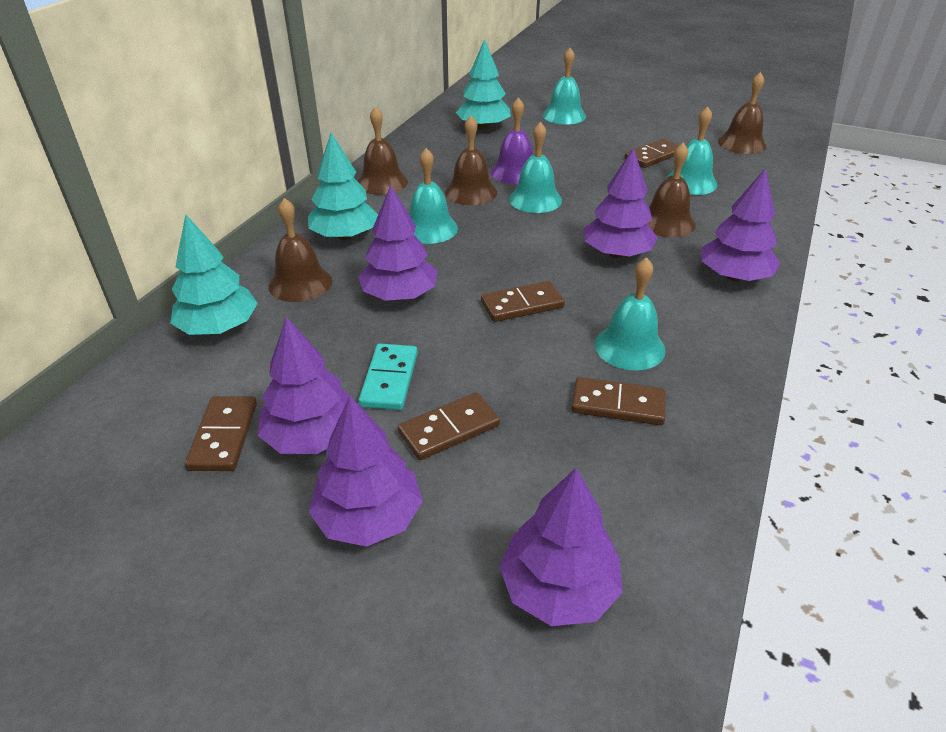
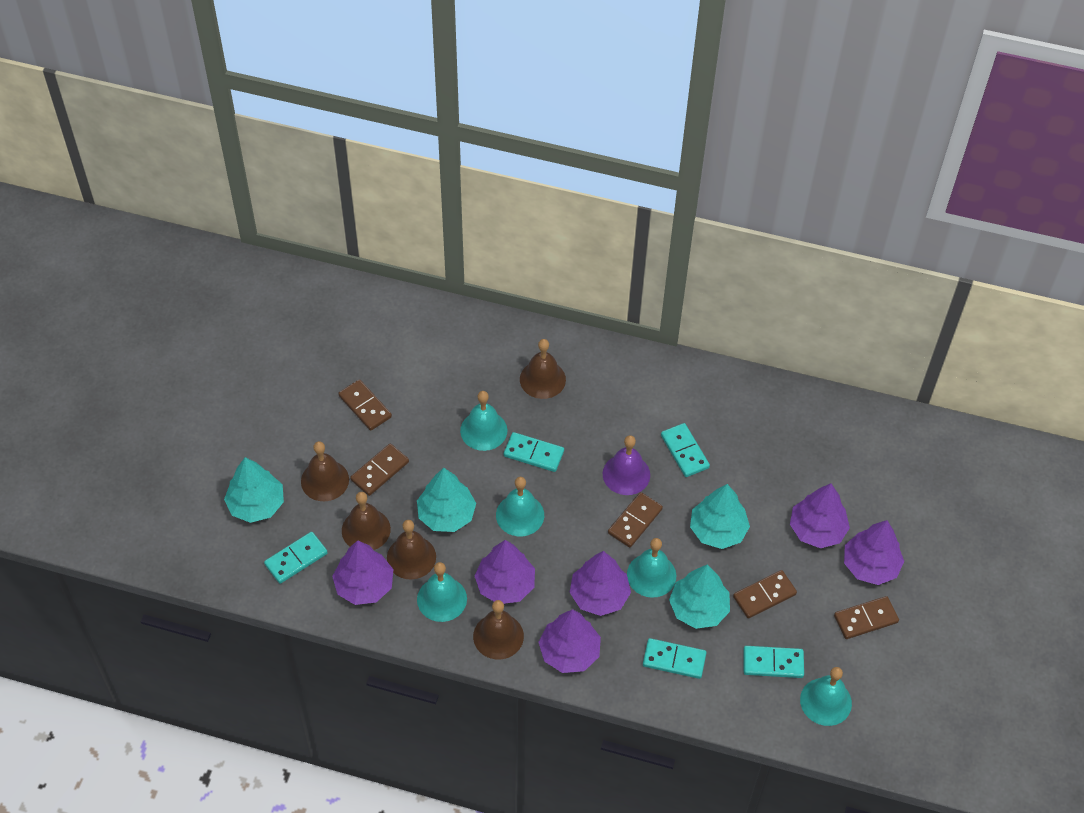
turquoise domino: 1 -> 5
turquoise tree: 3 -> 4

